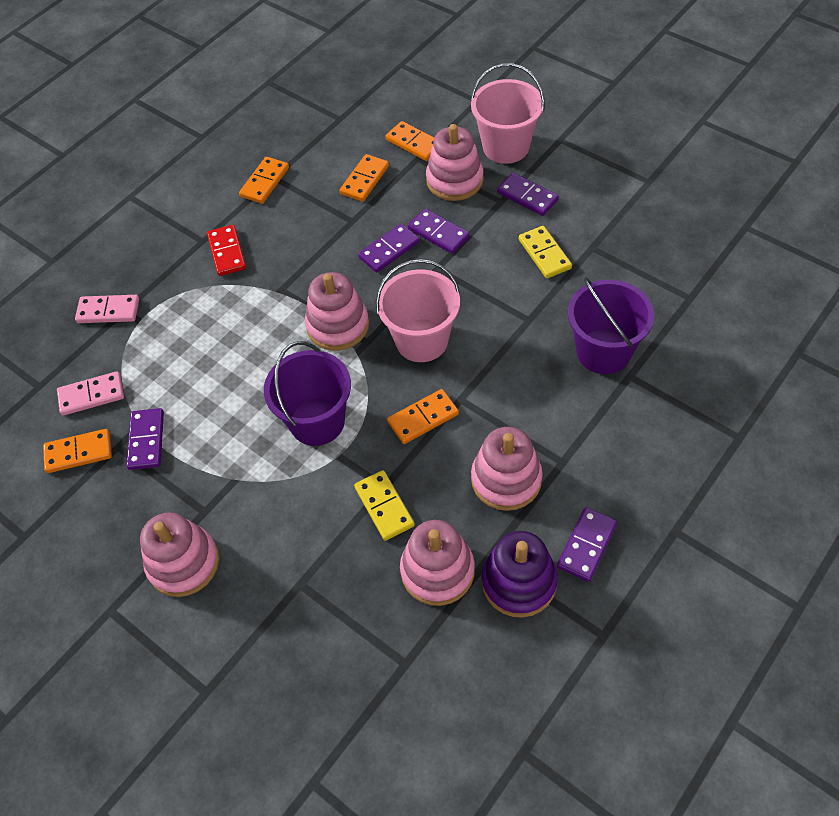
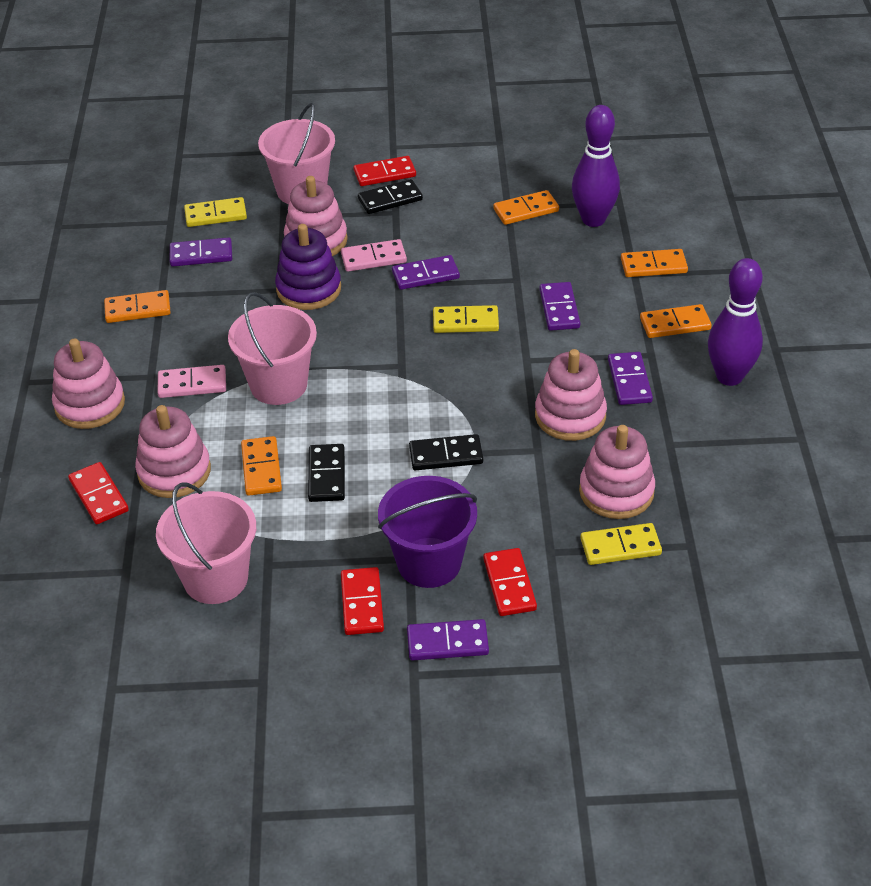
black domino: 0 -> 3
pink bucket: 2 -> 3
purple bowling pin: 0 -> 2
purple bucket: 2 -> 1
red domino: 1 -> 4
yellow domino: 2 -> 3

